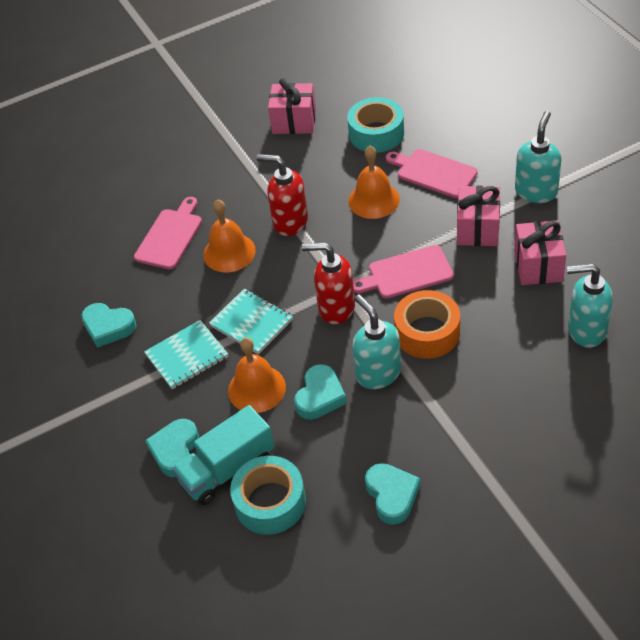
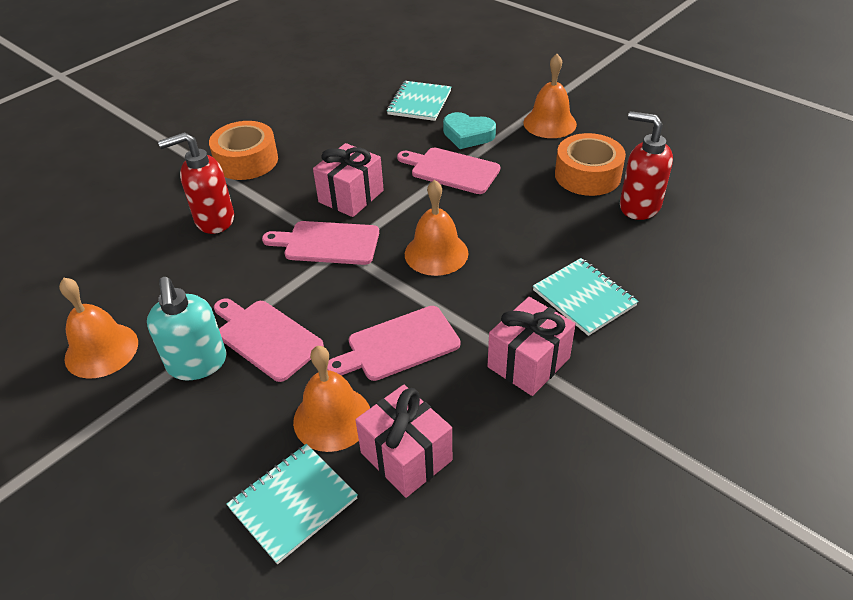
orange bell: 3 -> 4
orange tape: 1 -> 2
pink cutting board: 3 -> 4
turquoise heart: 4 -> 1
turquoise notebook: 2 -> 3
turquoise soap dispenser: 3 -> 1
turquoise tape: 2 -> 0
turquoise truck: 1 -> 0

